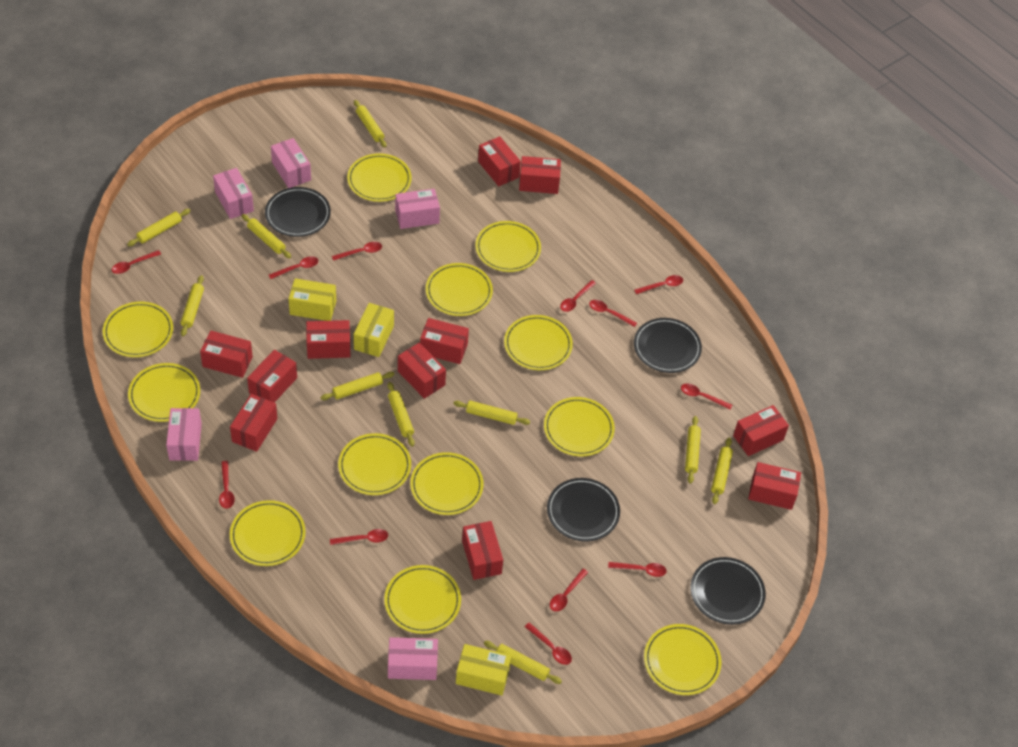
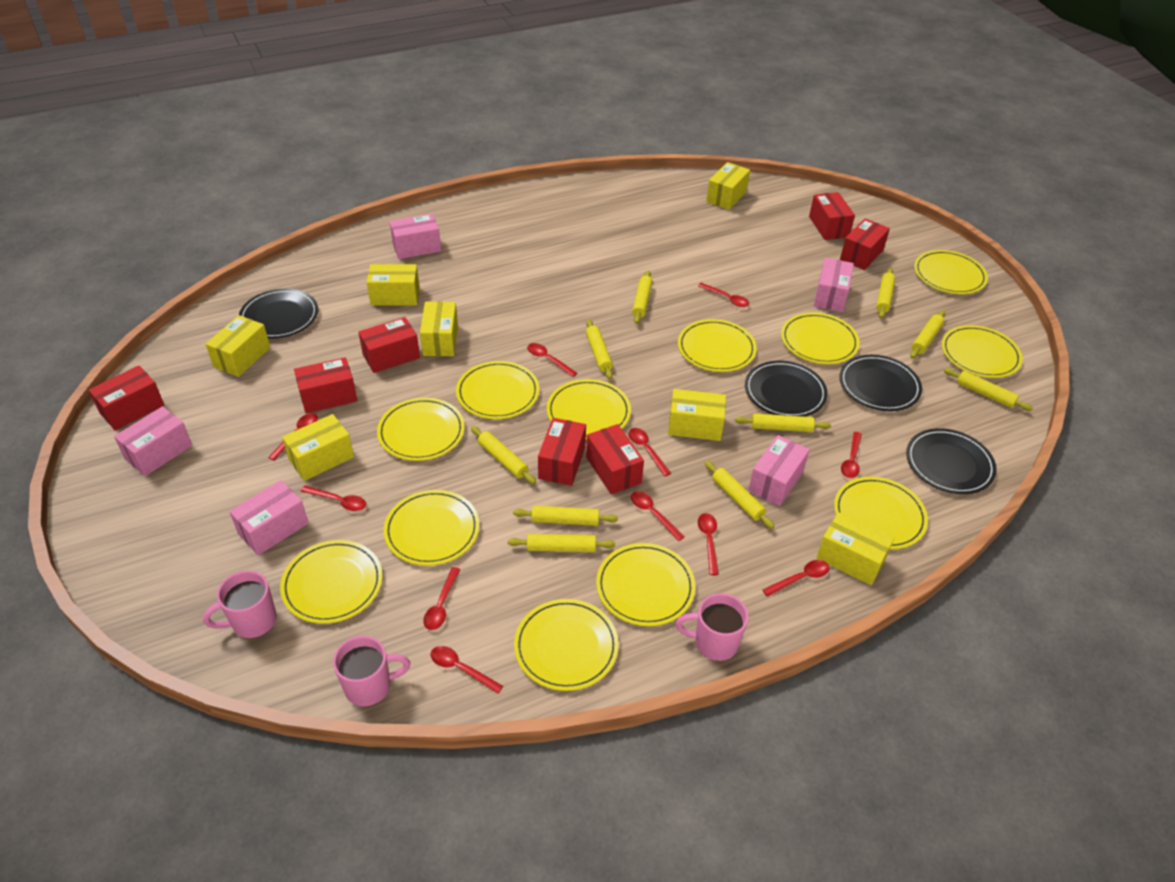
pink mug: 0 -> 3
red box: 11 -> 7
red spoon: 12 -> 11
yellow box: 3 -> 7

